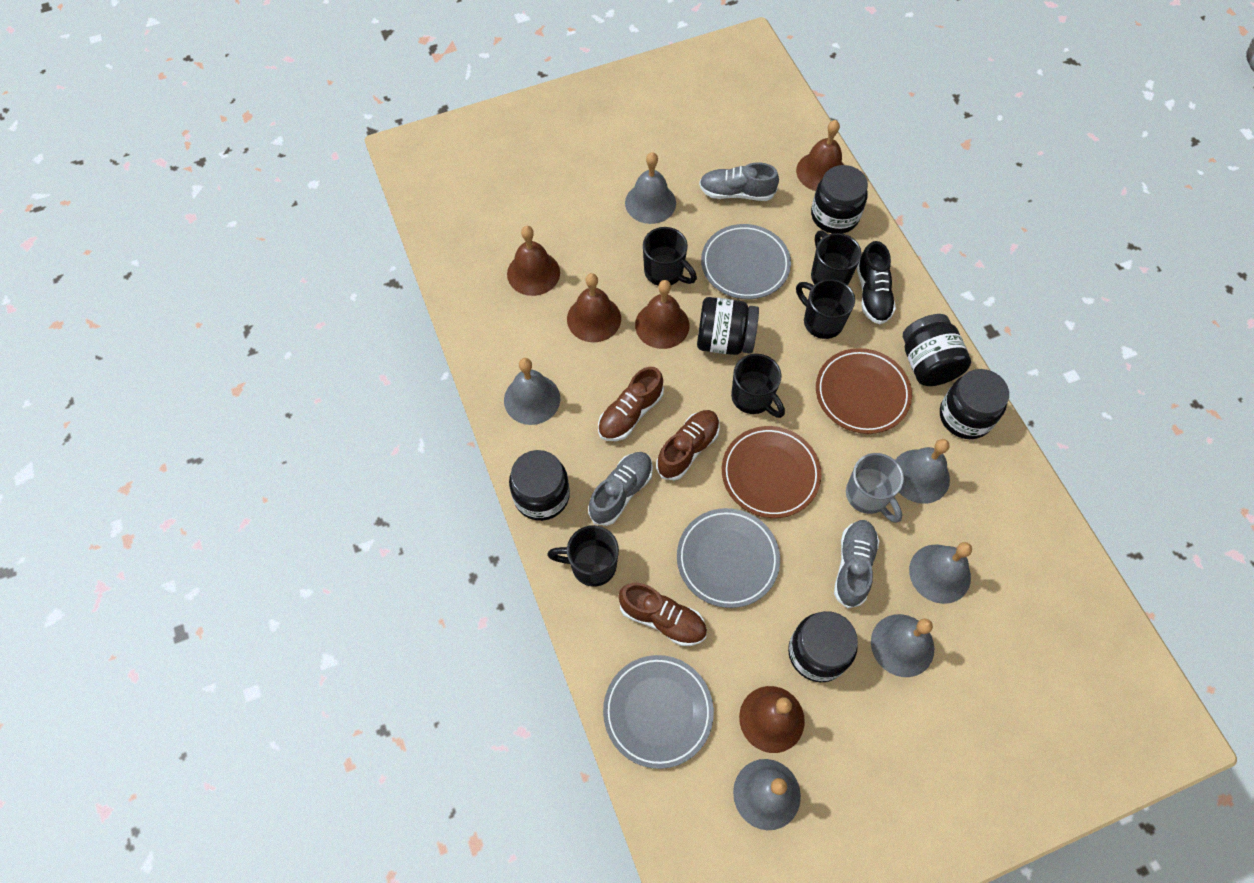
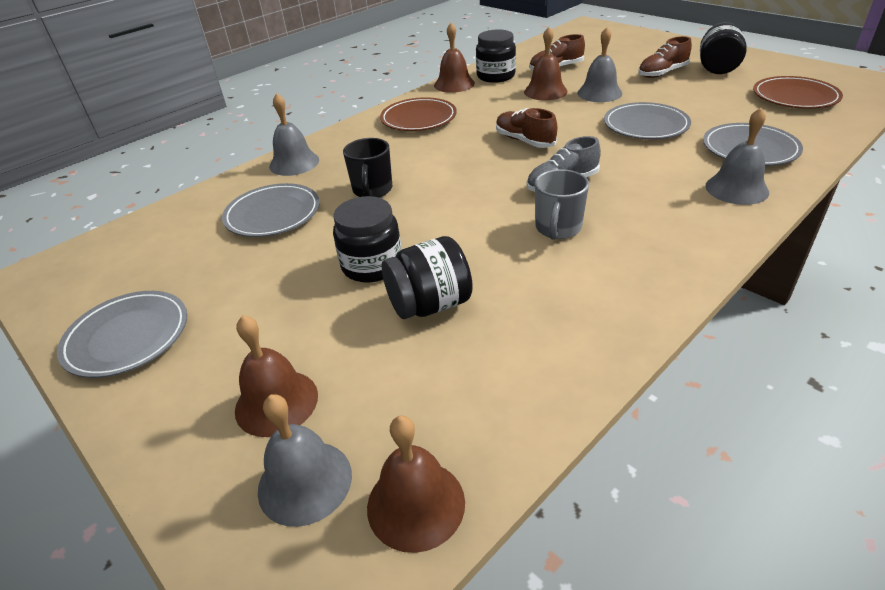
black jar: 6 -> 4
black mug: 5 -> 1
black shoe: 1 -> 0
brown bell: 5 -> 4
grey bell: 6 -> 4
grey plate: 3 -> 4
grey shoe: 3 -> 1

